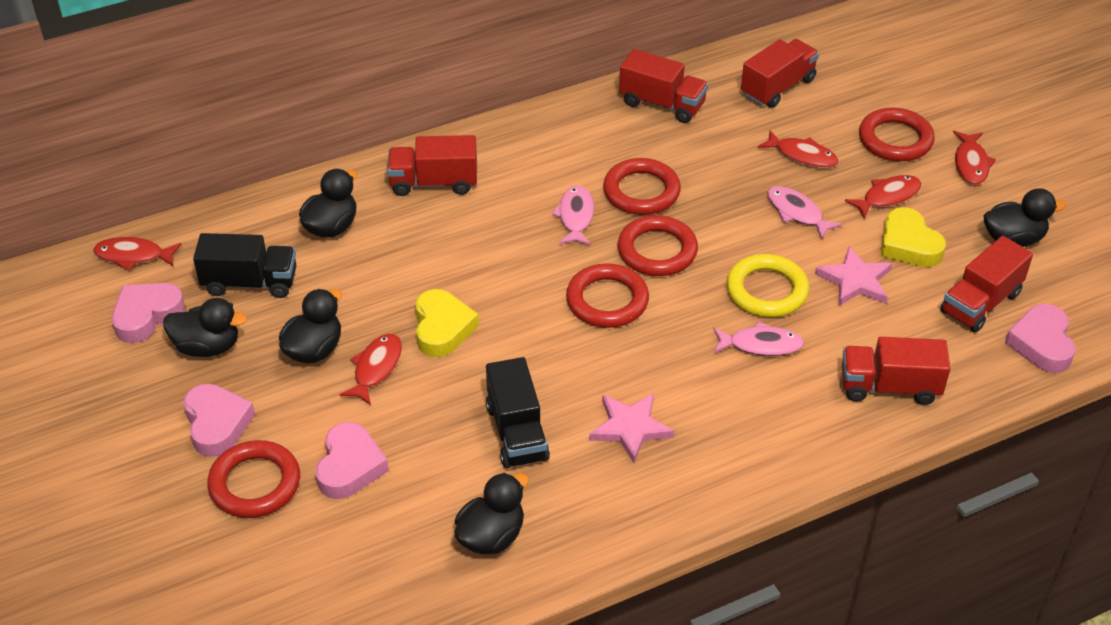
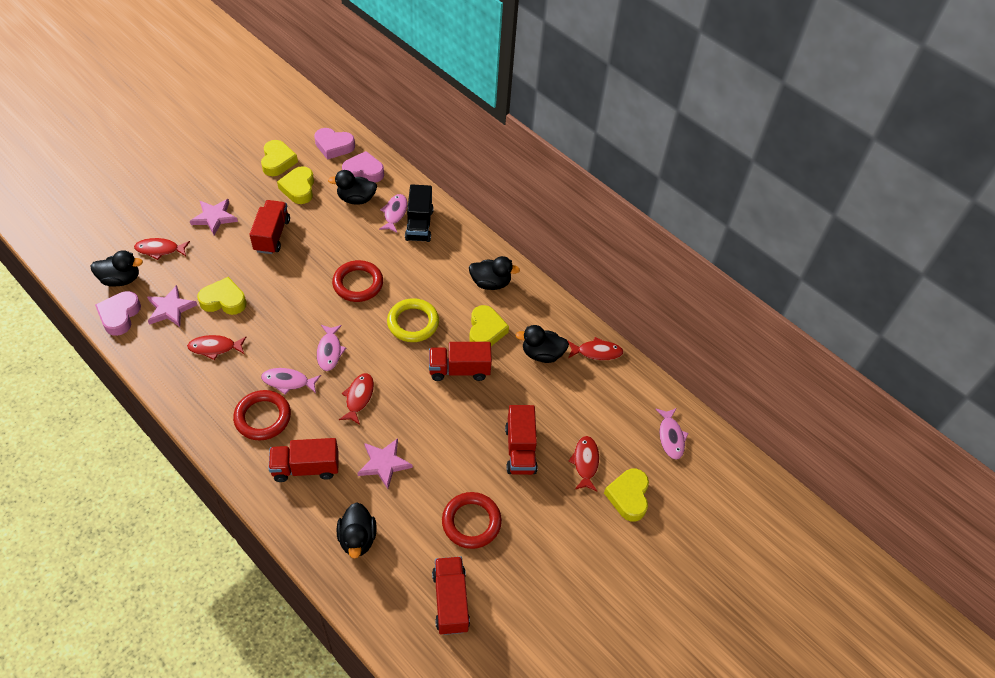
black truck: 2 -> 1
pink fish: 3 -> 4
pink heart: 4 -> 3
pink star: 2 -> 3
red ring: 5 -> 3
yellow heart: 2 -> 5

